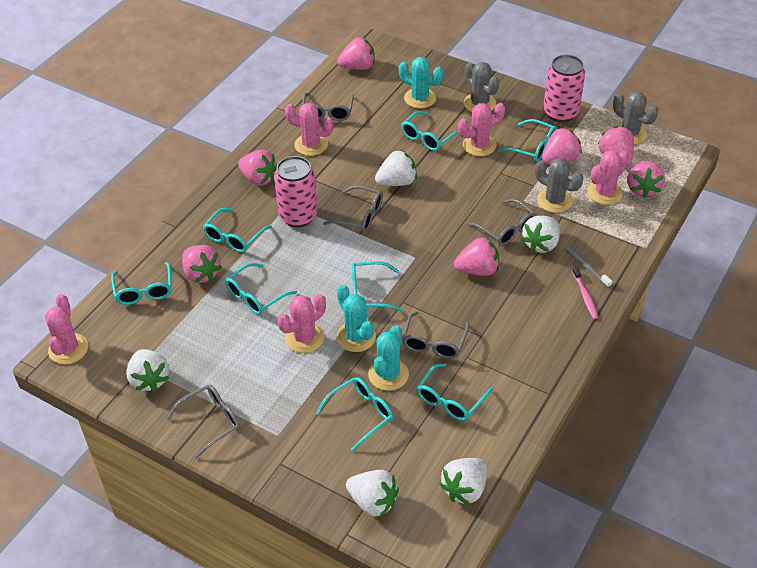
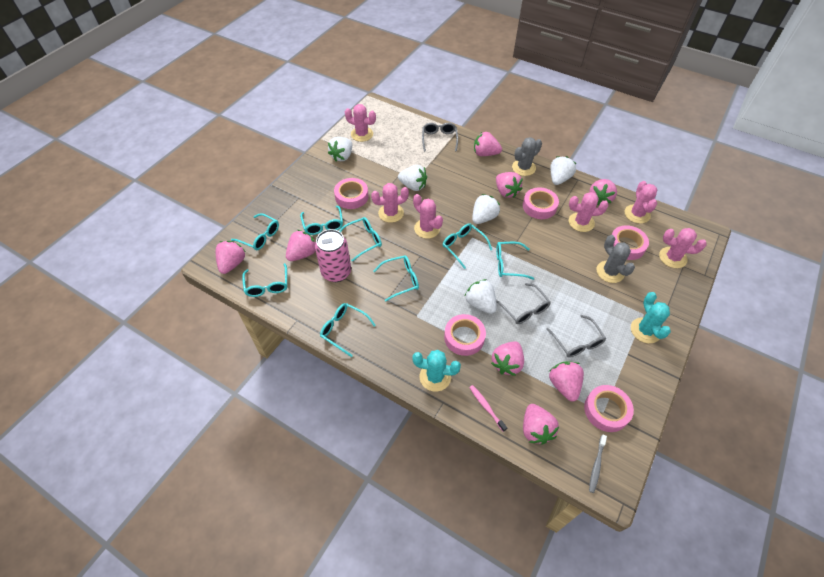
grey cactus: 3 -> 2
grey glasses: 5 -> 3
pink cactus: 5 -> 6
pink can: 2 -> 1
pink strawberry: 7 -> 8
pink tape: 0 -> 5
turquoise cactus: 3 -> 2

